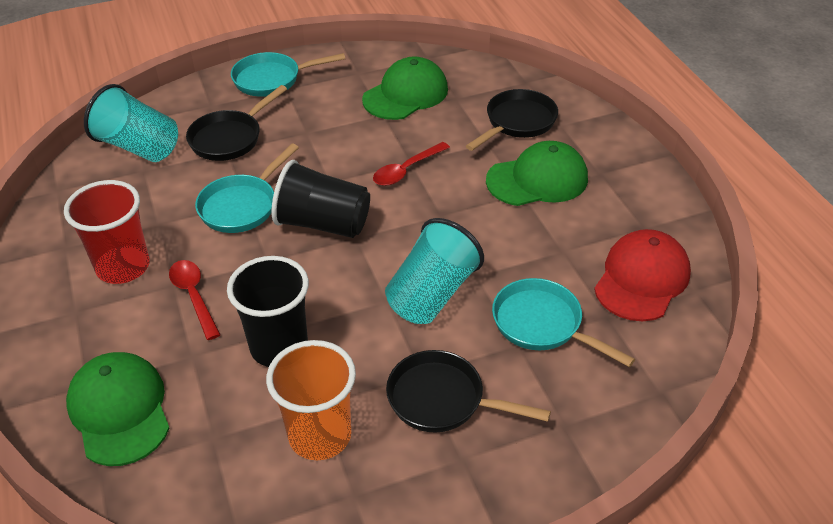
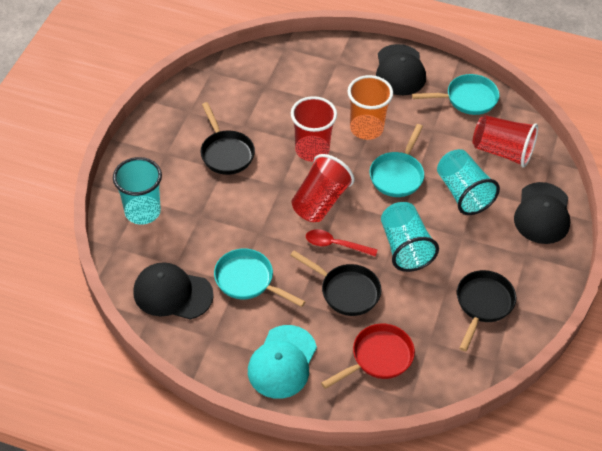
black cap: 0 -> 3
black cup: 2 -> 0
green cap: 3 -> 0
red cap: 1 -> 0
red cup: 1 -> 3
red pan: 0 -> 1
red spoon: 2 -> 1
turquoise cap: 0 -> 1
turquoise cup: 2 -> 3

